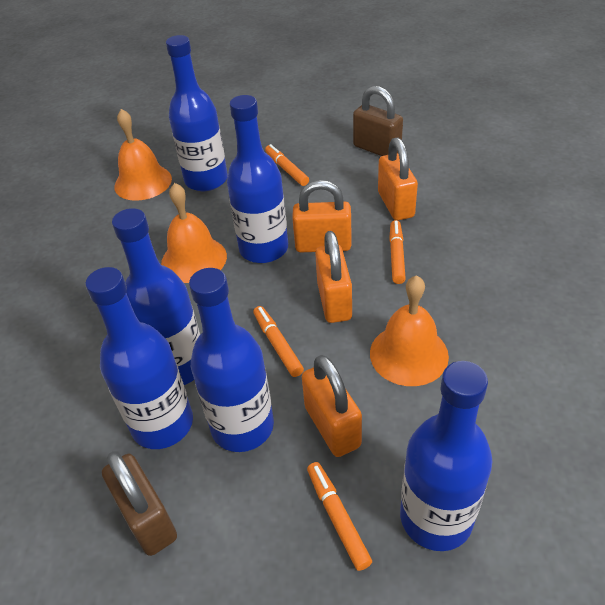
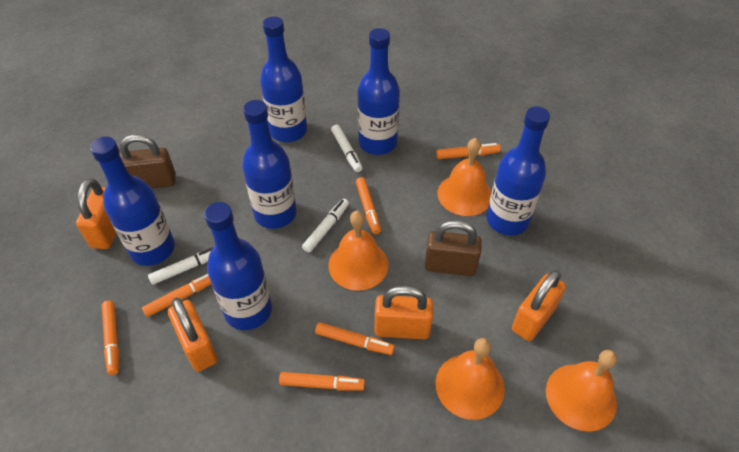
orange bell: 3 -> 4
orange marker: 4 -> 6
white marker: 0 -> 3

